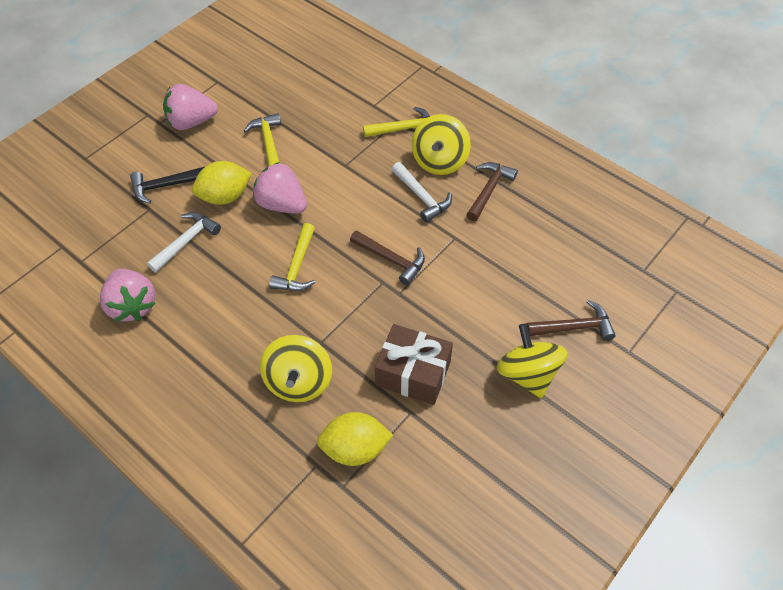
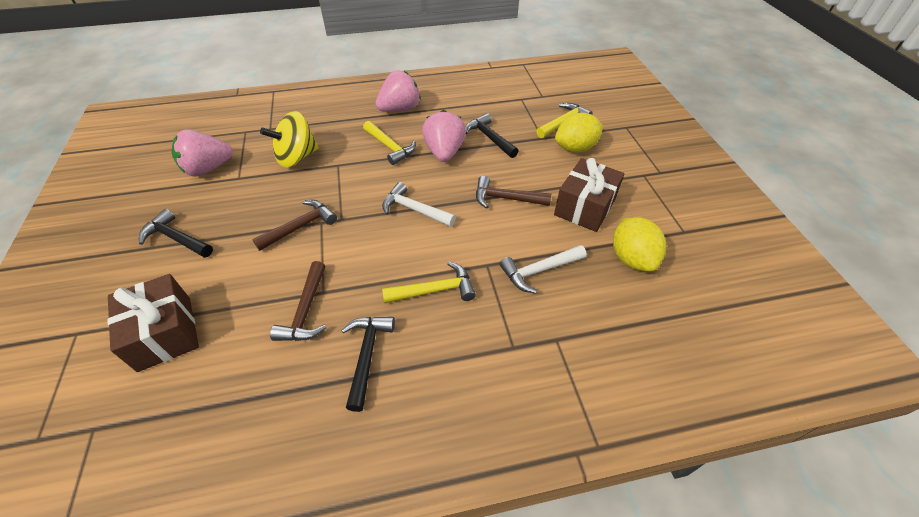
black hammer: 1 -> 3
brown gift: 1 -> 2
yellow spinning top: 3 -> 1

